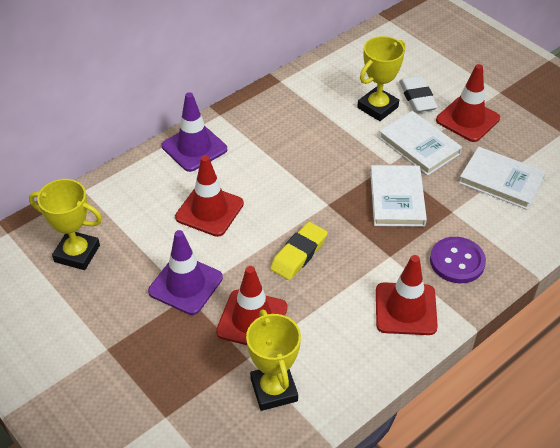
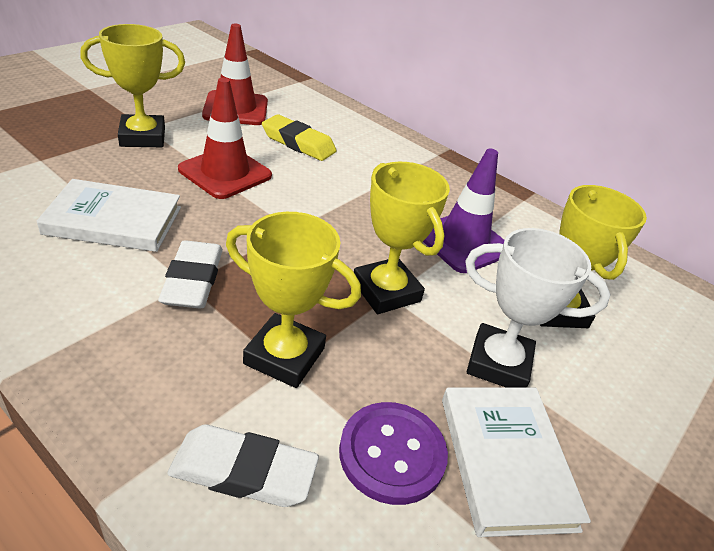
purple traffic cone: 2 -> 1
red traffic cone: 4 -> 2
white book: 3 -> 2
white eraser: 1 -> 2
white trophy: 0 -> 1
yellow trophy: 3 -> 4

